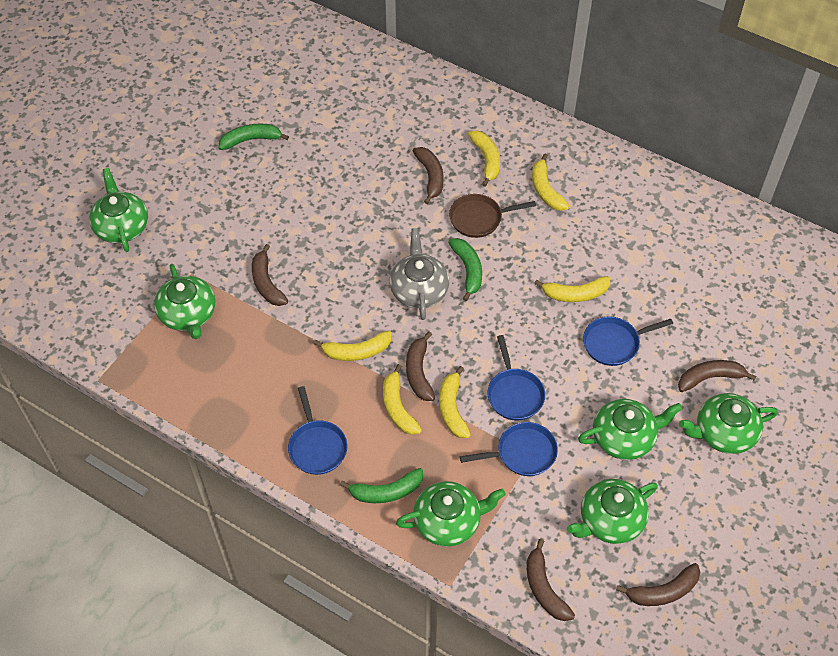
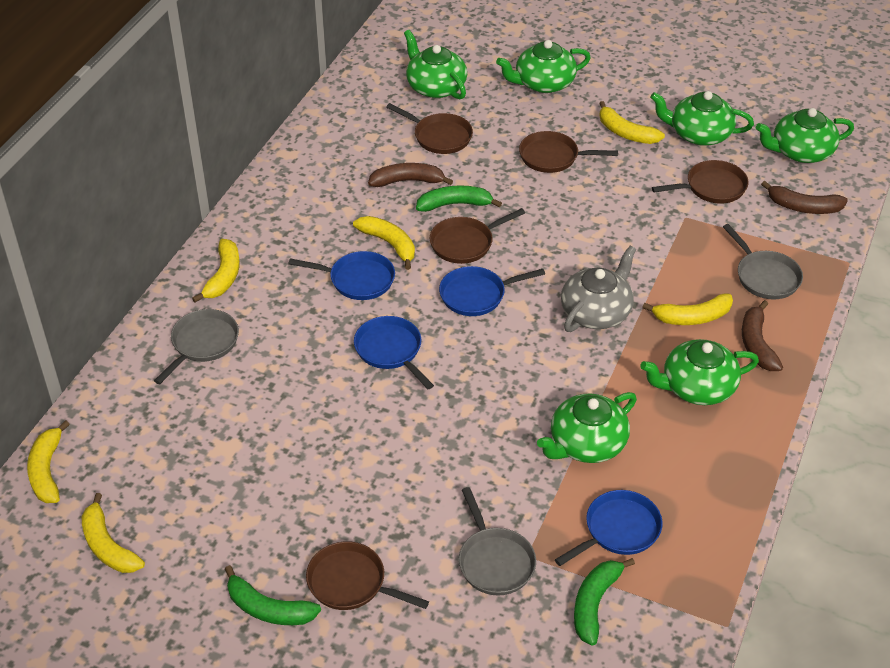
brown banana: 6 -> 3
brown pan: 1 -> 5
grey pan: 0 -> 3

